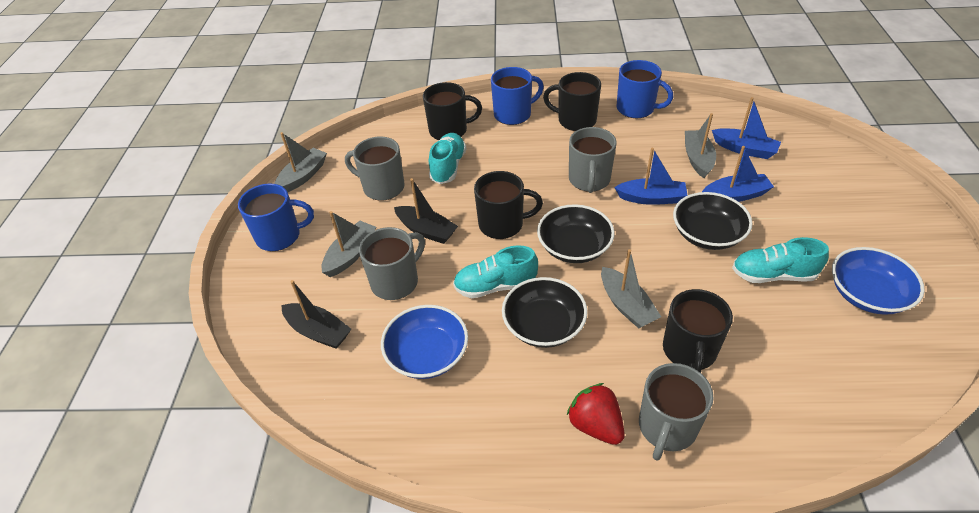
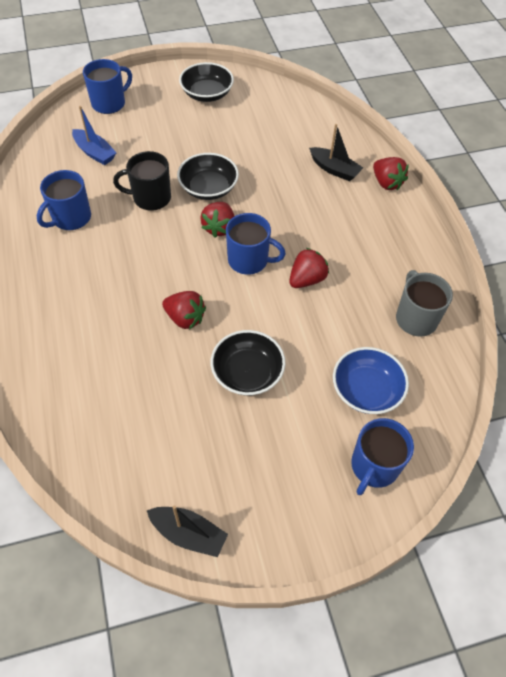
black mug: 4 -> 1
blue boat: 3 -> 1
blue bowl: 2 -> 1
blue mug: 3 -> 4
grey boat: 4 -> 0
grey mug: 4 -> 1
red strawberry: 1 -> 4
turquoise shoe: 3 -> 0

